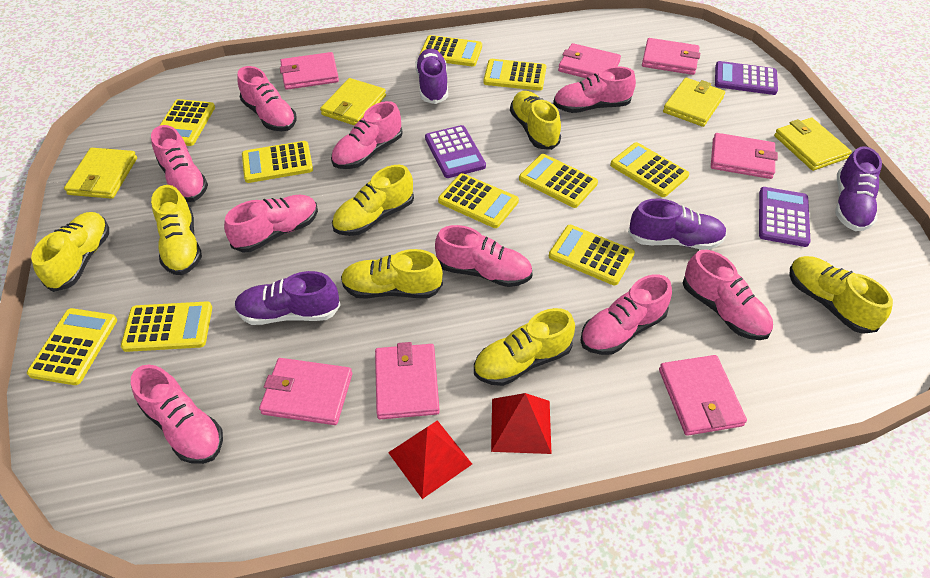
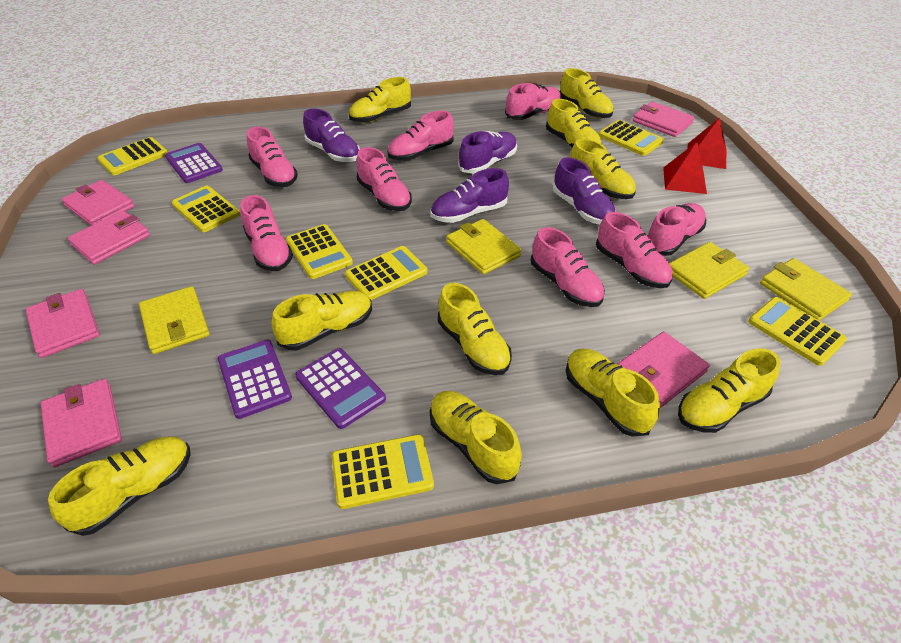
pink shoe: 9 -> 8
pink wallet: 7 -> 6
yellow calculator: 10 -> 7
yellow shoe: 7 -> 10

